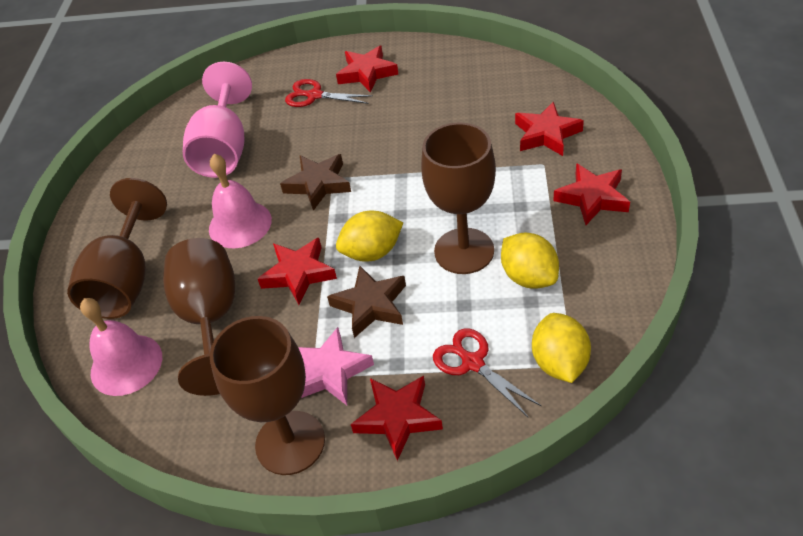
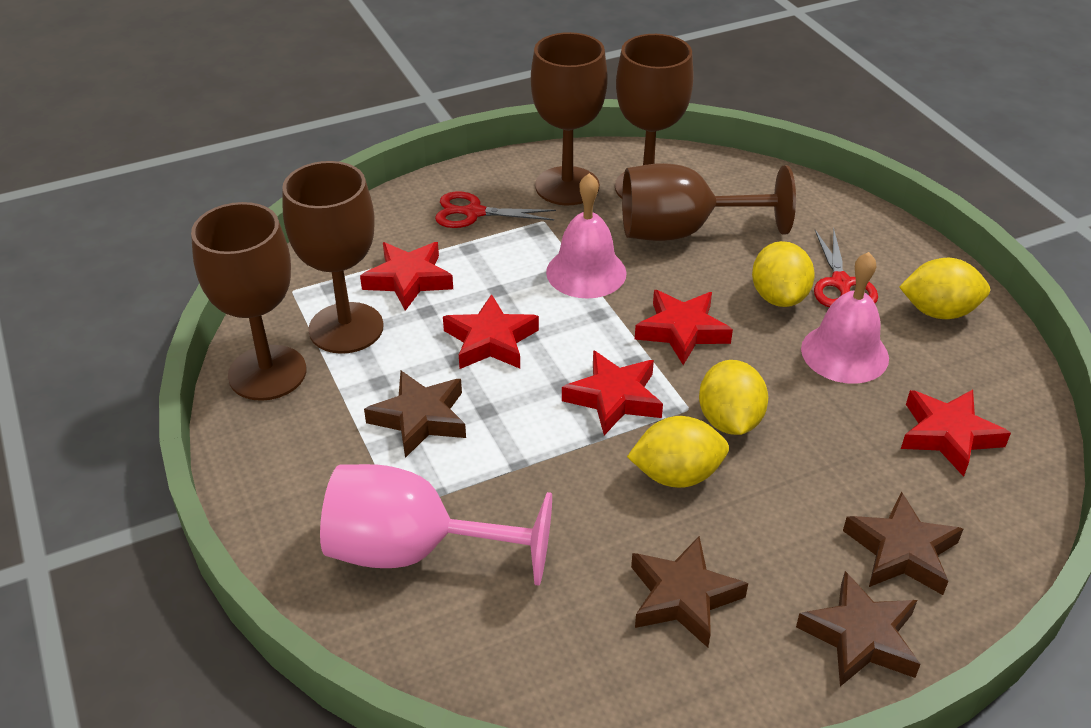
brown goblet: 4 -> 5
brown star: 2 -> 4
pink star: 1 -> 0
yellow lemon: 3 -> 4

